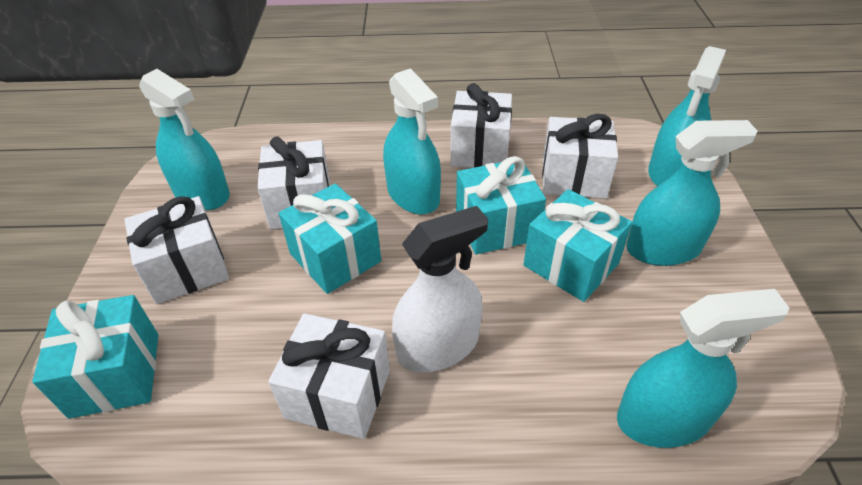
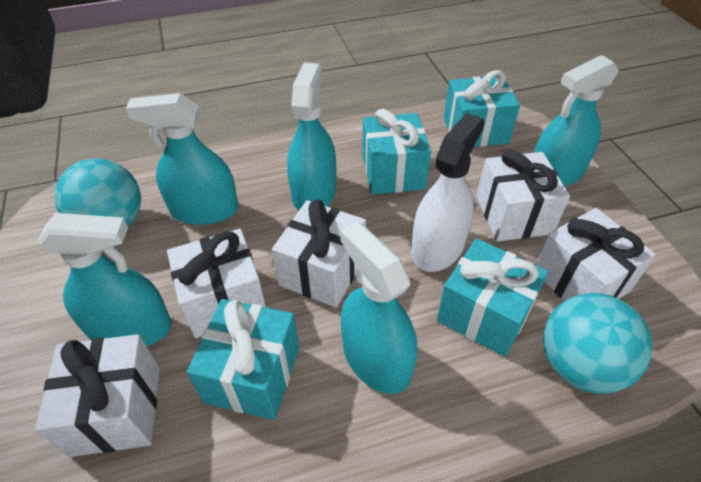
turquoise ball: 0 -> 2

